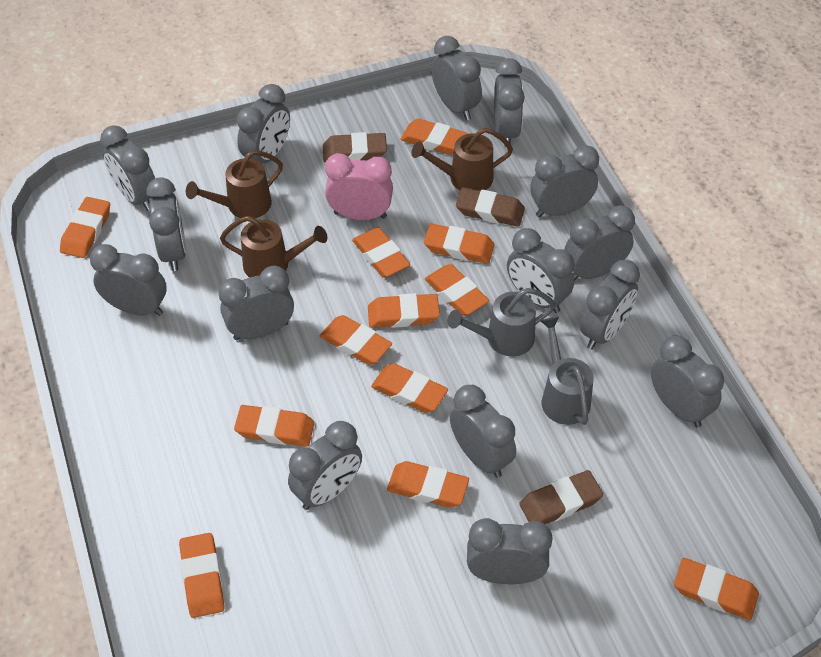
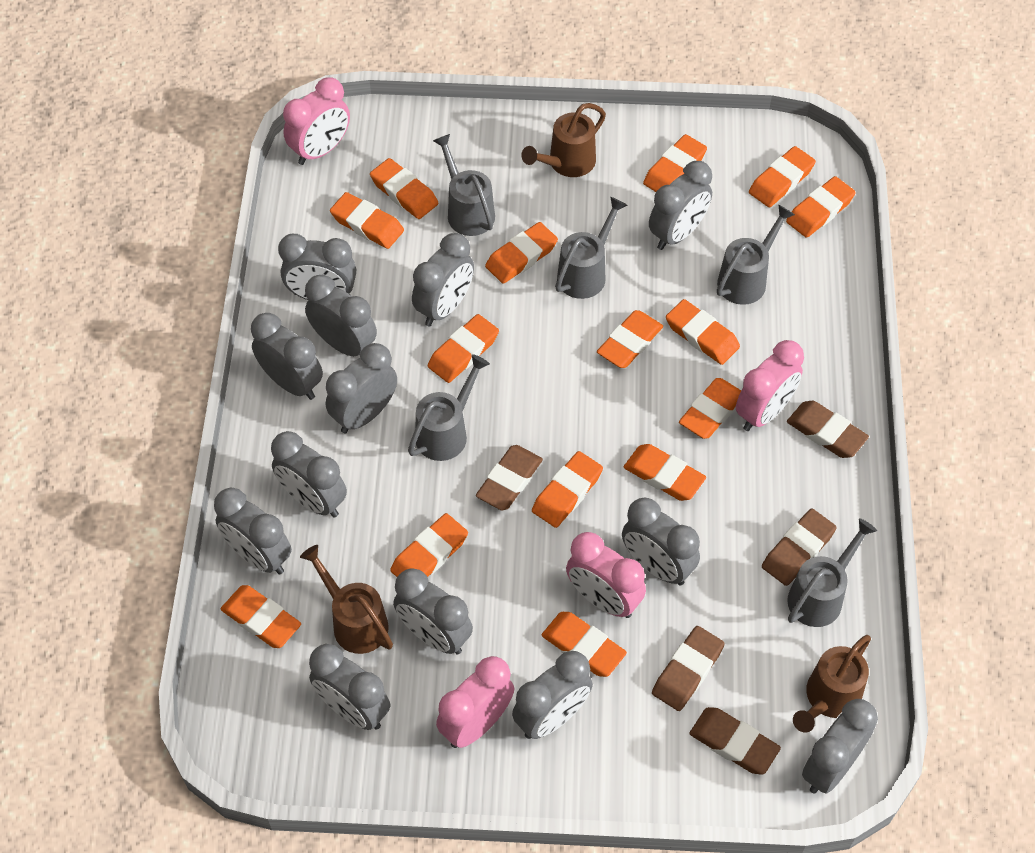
brown eraser: 3 -> 5
grey clock: 15 -> 13
grey watering can: 2 -> 5
orange eraser: 12 -> 15
pink clock: 1 -> 4

